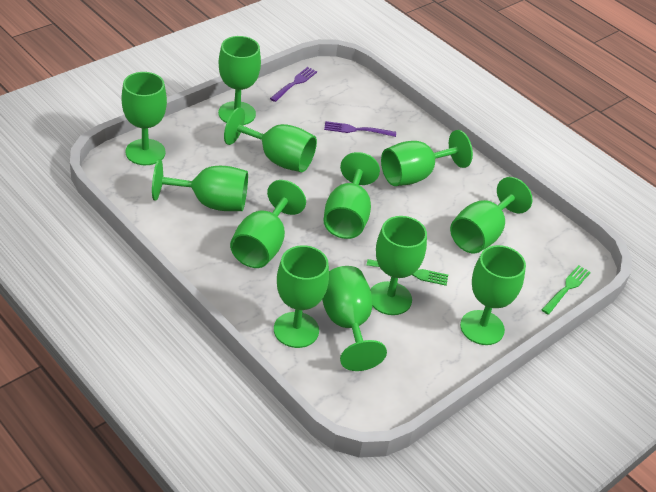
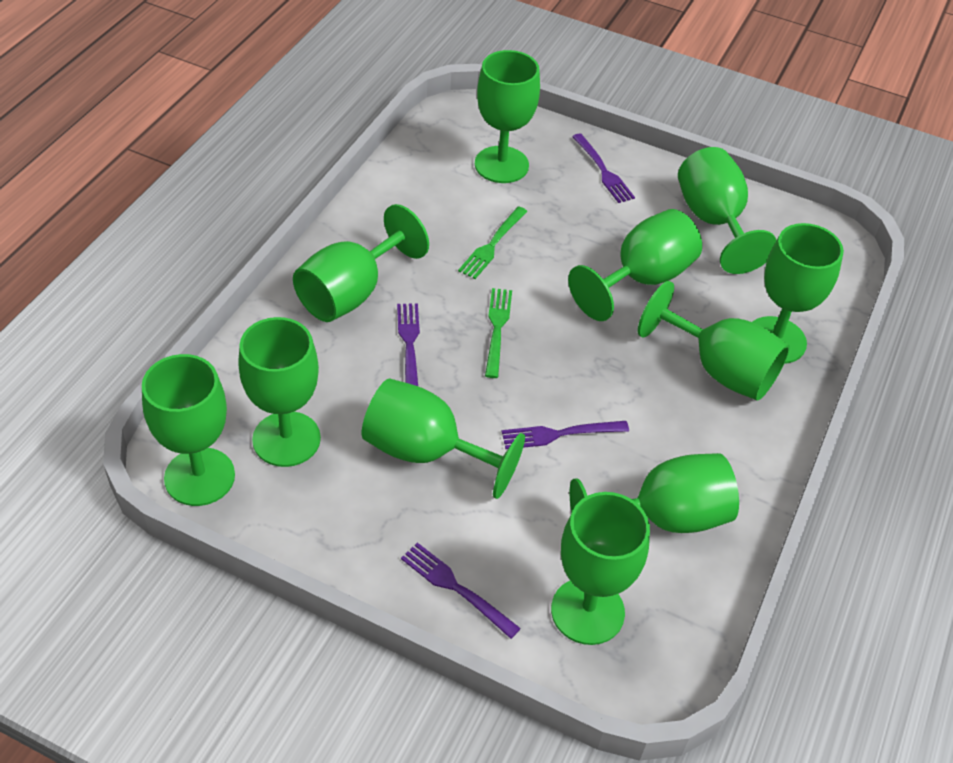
green goblet: 12 -> 11
purple fork: 2 -> 4

